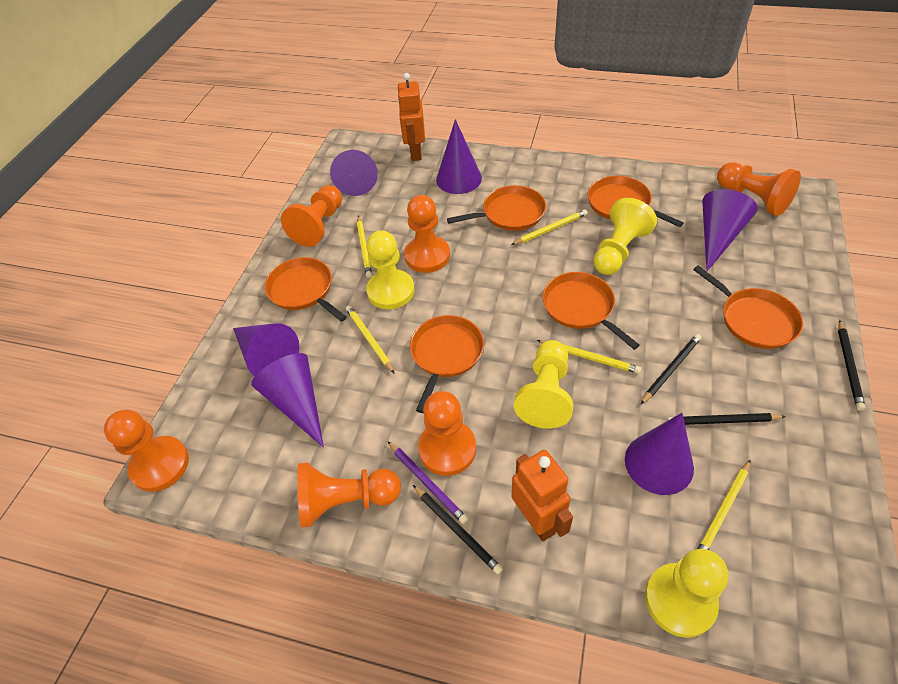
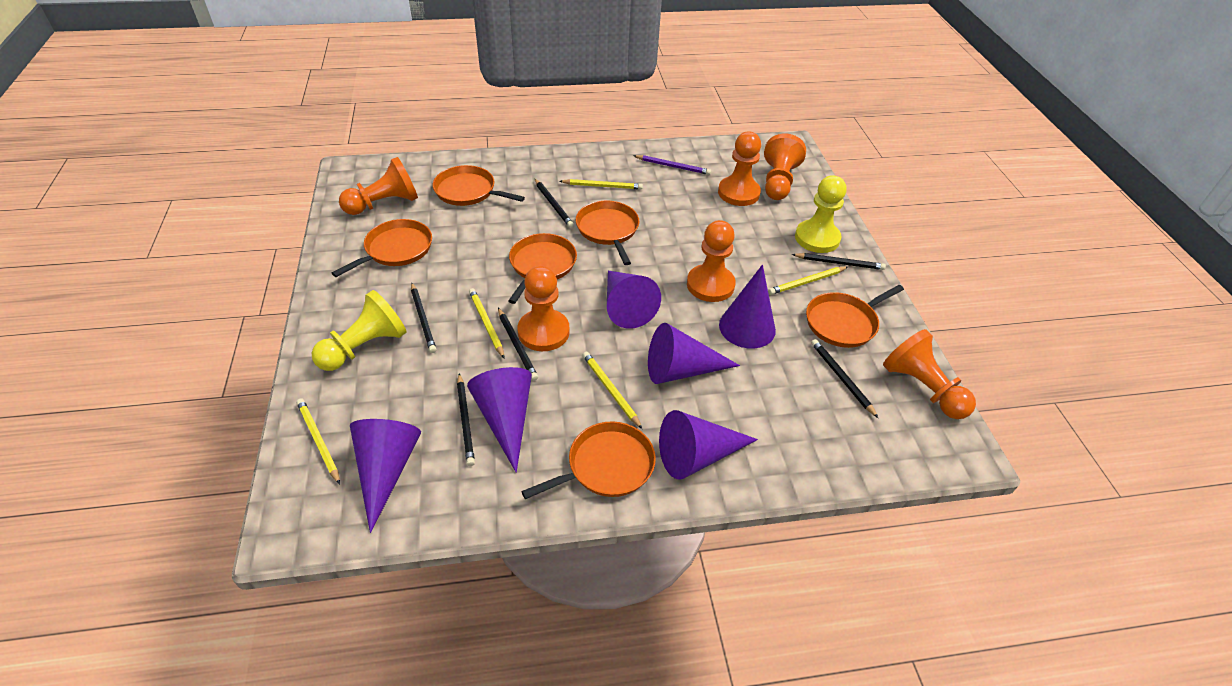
black pencil: 4 -> 6
orange robot: 2 -> 0
yellow pawn: 4 -> 2

